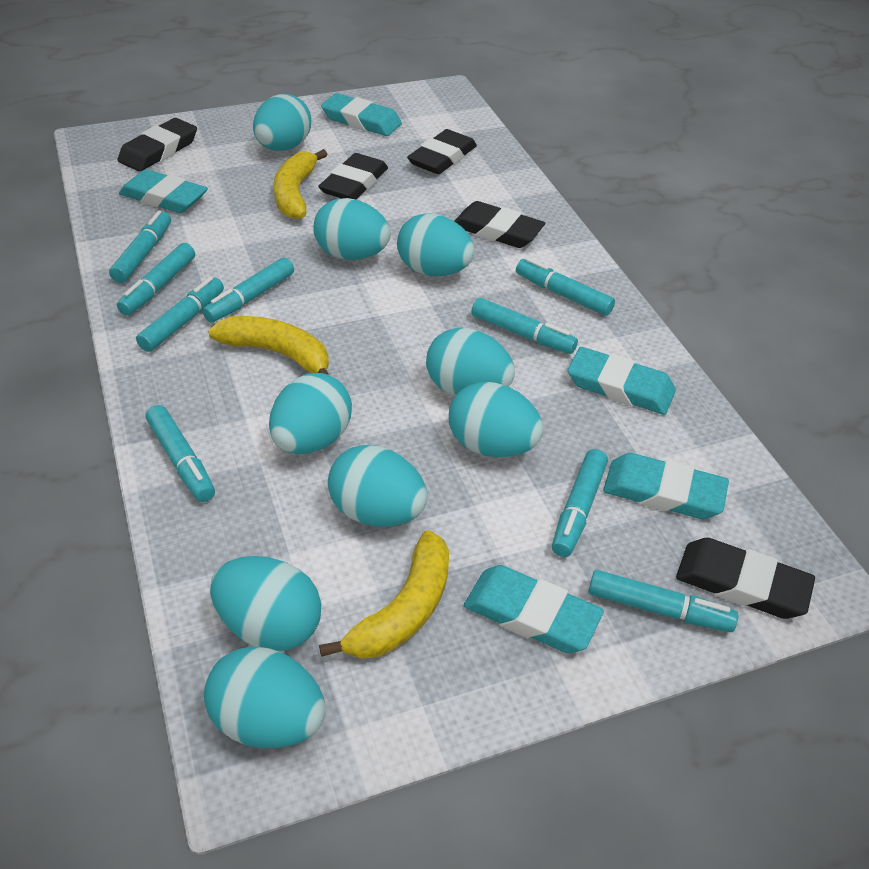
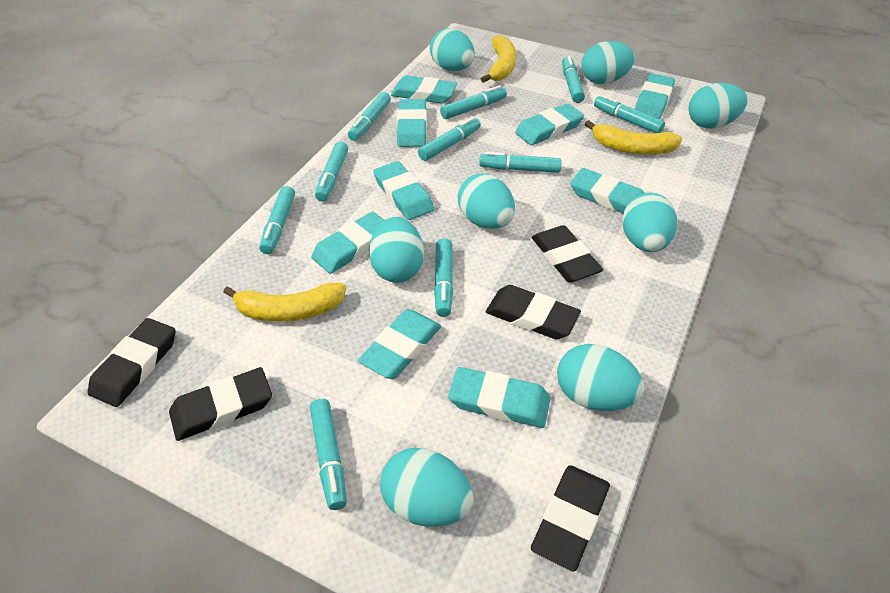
turquoise egg: 9 -> 8
turquoise eraser: 5 -> 9
turquoise marker: 9 -> 10

